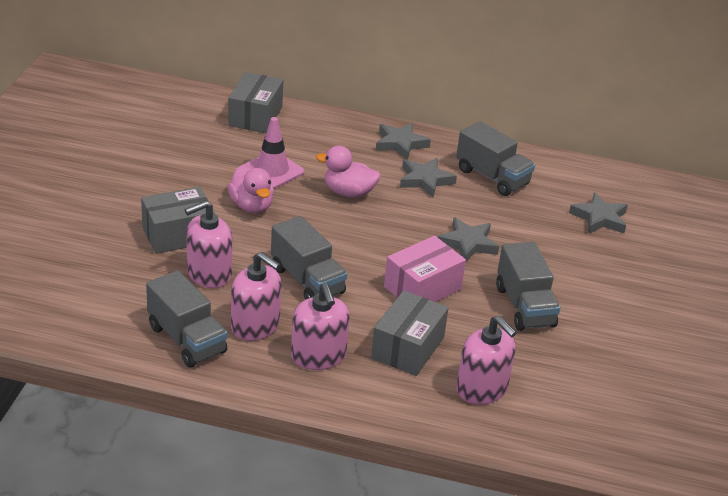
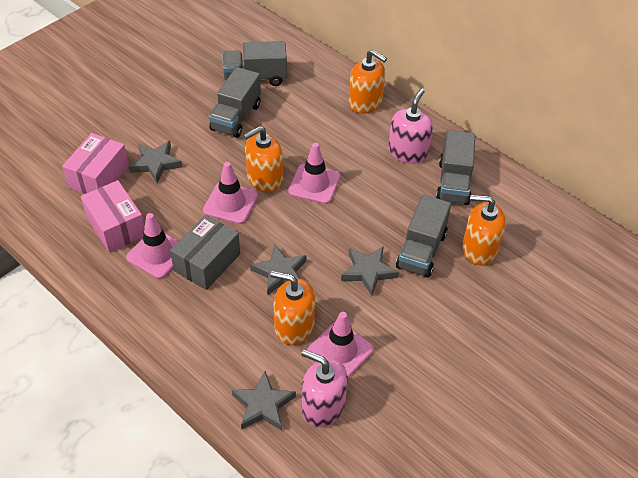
grey box: 3 -> 1
orange soap dispenser: 0 -> 4
pink box: 1 -> 2
pink duck: 2 -> 0
pink soap dispenser: 4 -> 2
pink traffic cone: 1 -> 4

